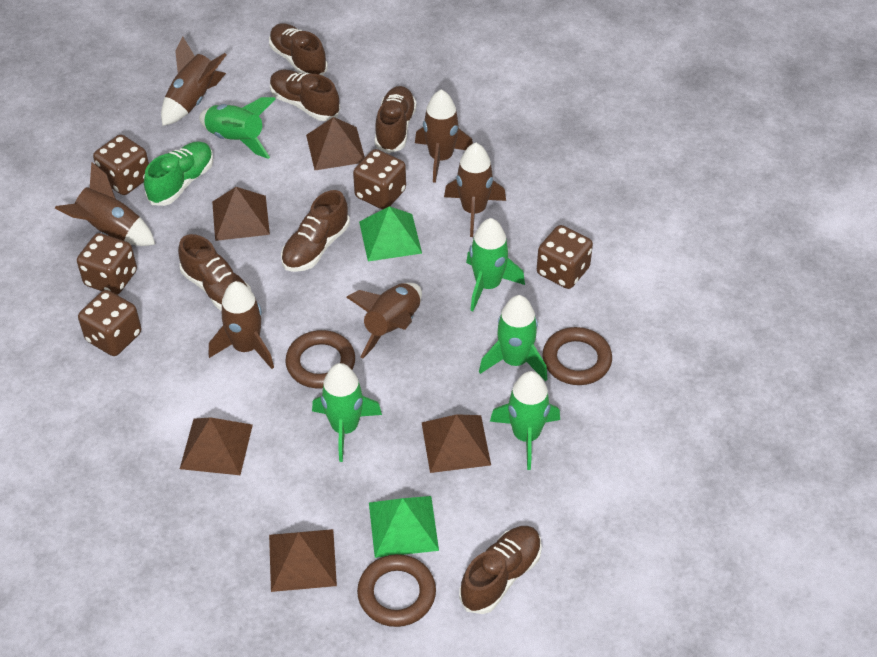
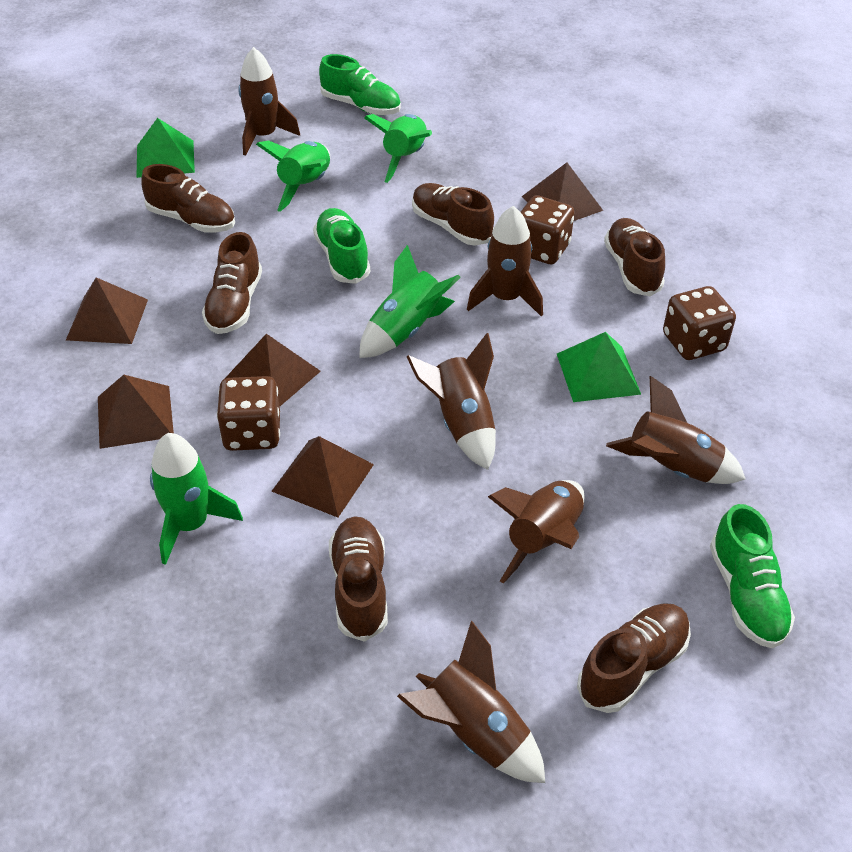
brown dice: 5 -> 3
brown ring: 3 -> 0
green rocket: 5 -> 4
green shoe: 1 -> 3

